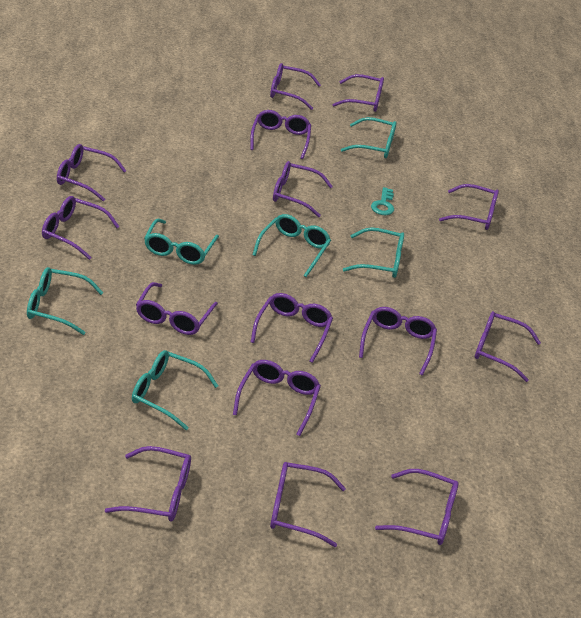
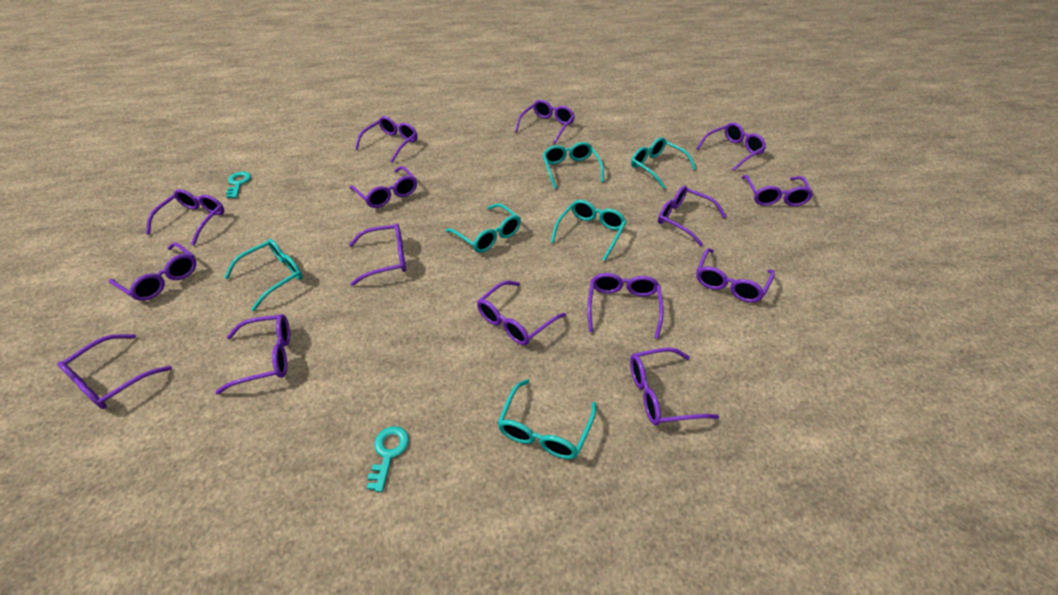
turquoise key: 1 -> 2

